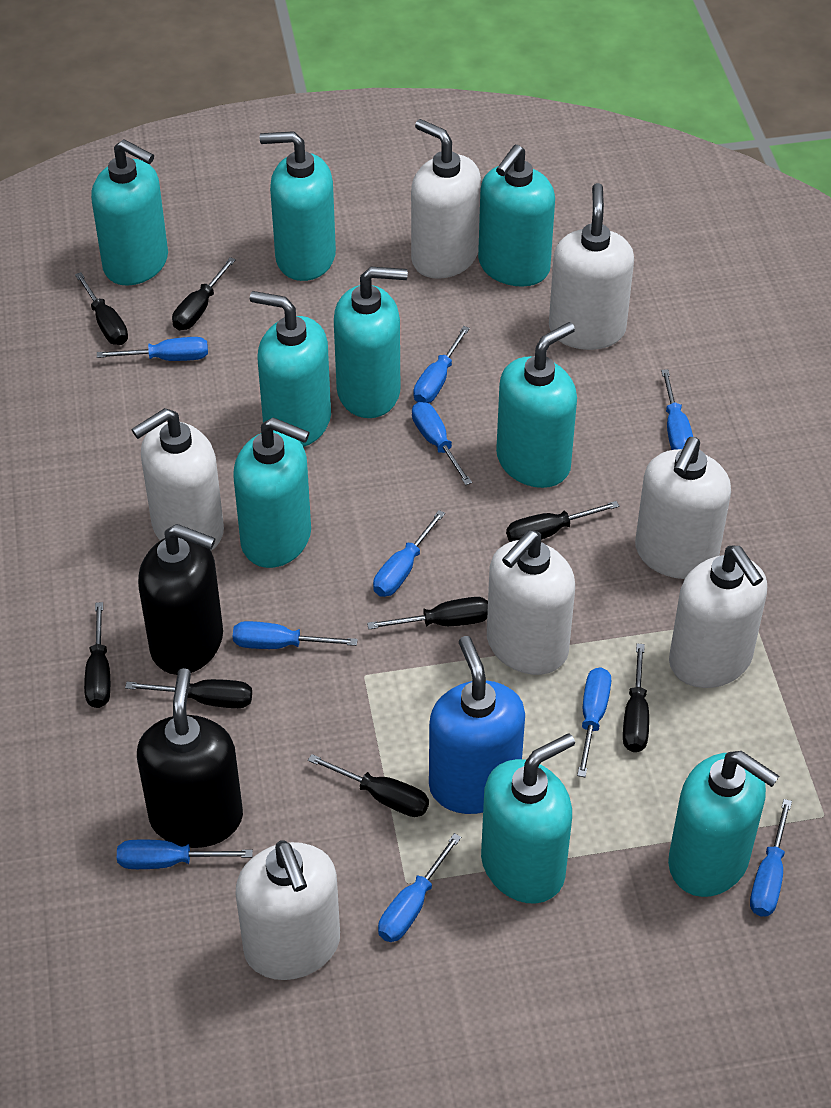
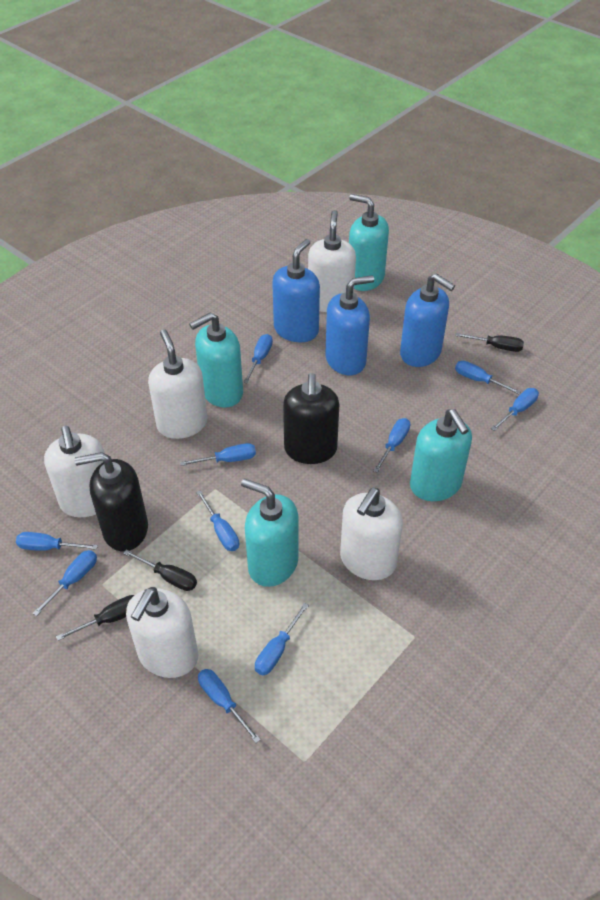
black screwdriver: 8 -> 3
blue soap dispenser: 1 -> 3
turquoise soap dispenser: 9 -> 4
white soap dispenser: 7 -> 5

